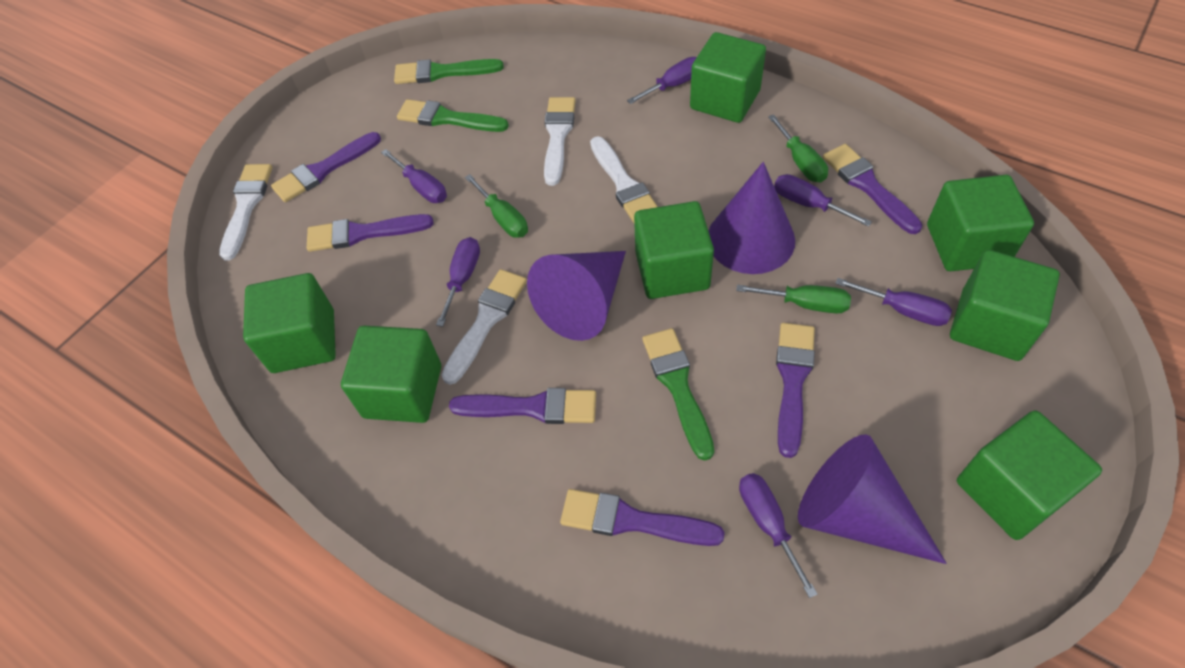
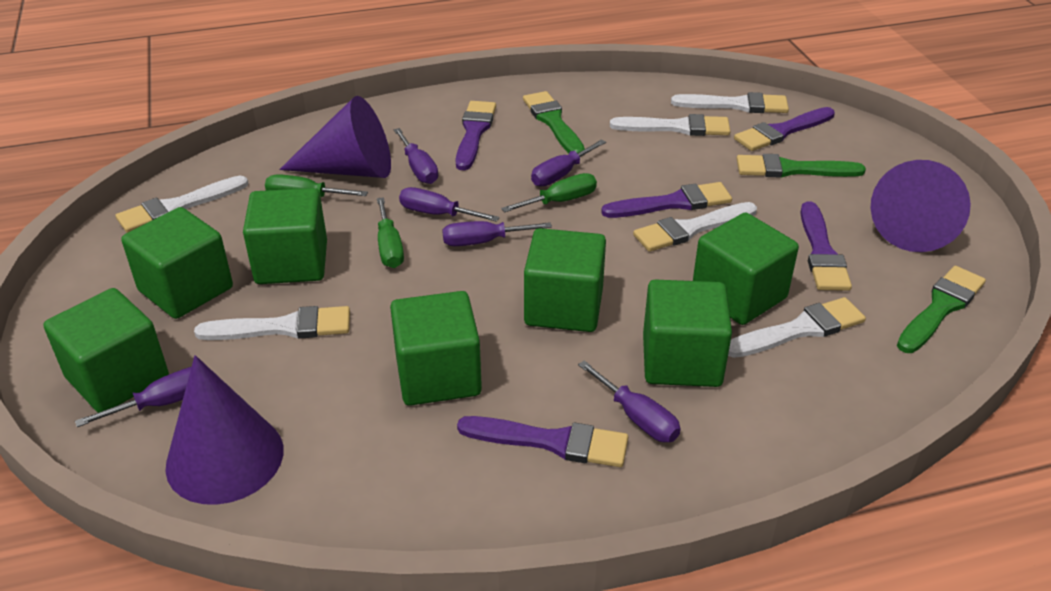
purple brush: 6 -> 5
white brush: 4 -> 6

